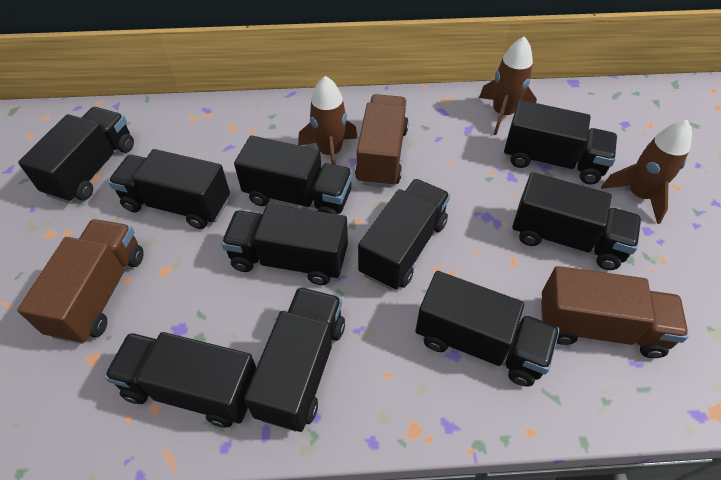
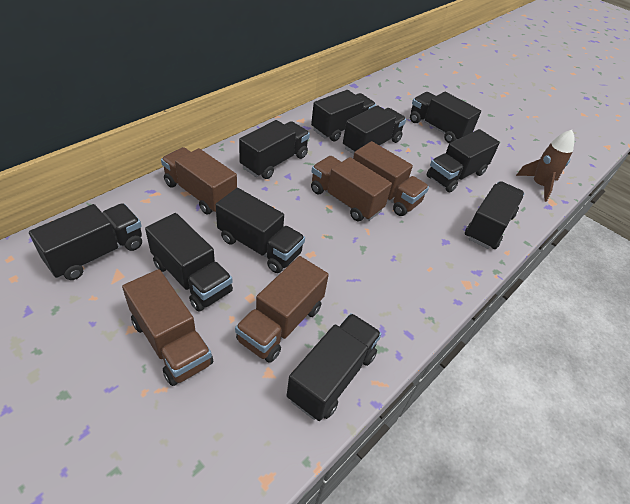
brown rocket: 3 -> 1
brown truck: 3 -> 5

